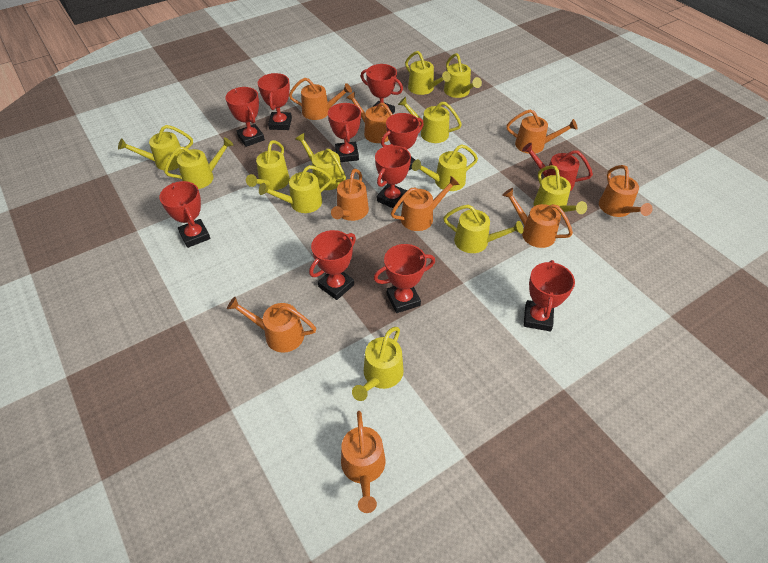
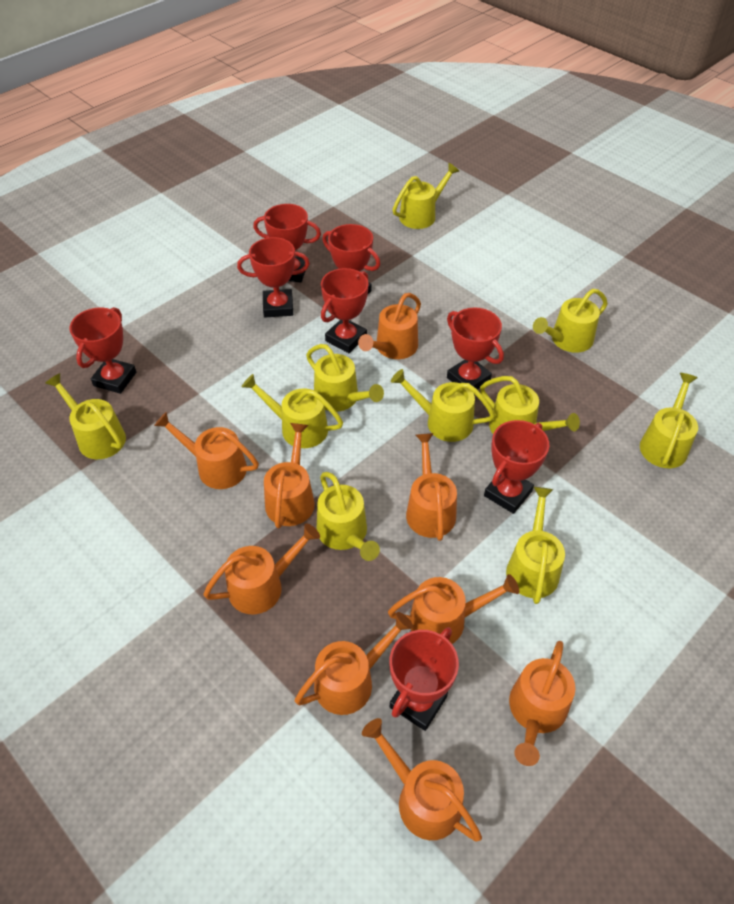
red trophy: 10 -> 8
red watering can: 1 -> 0
yellow watering can: 12 -> 10

